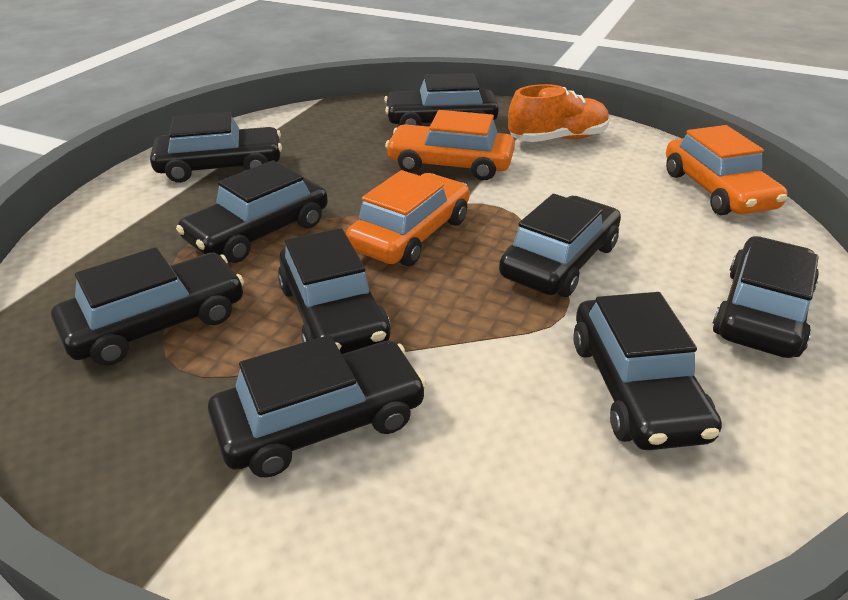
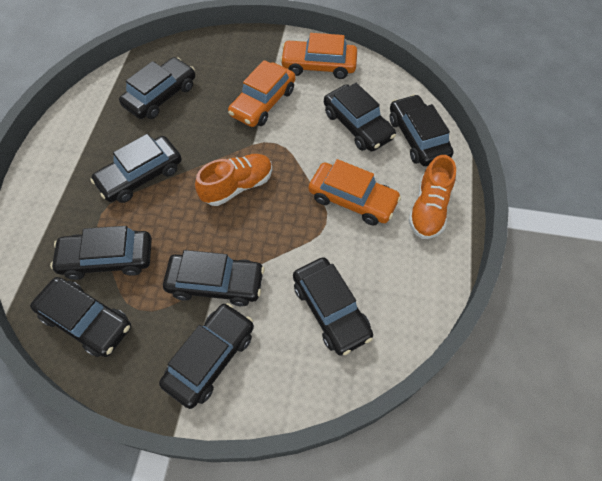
orange shoe: 1 -> 2

